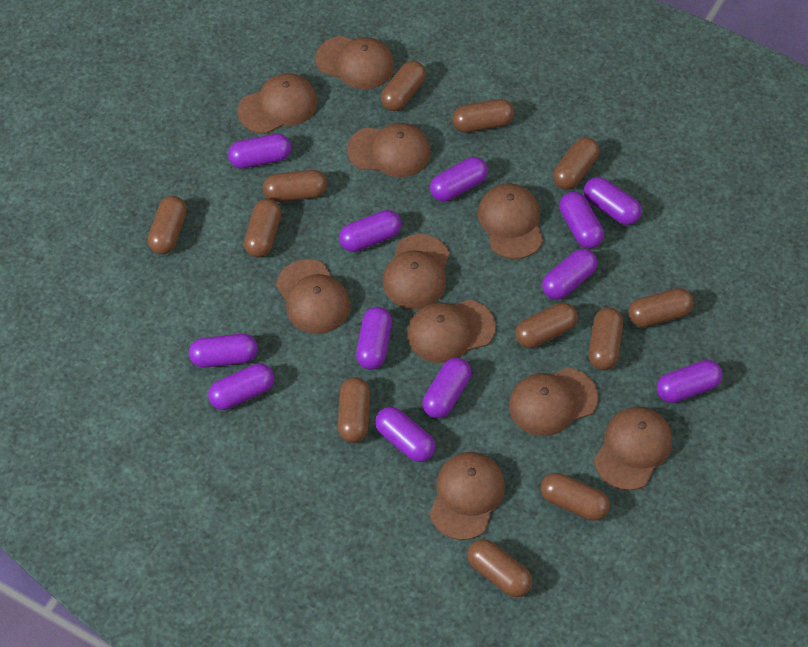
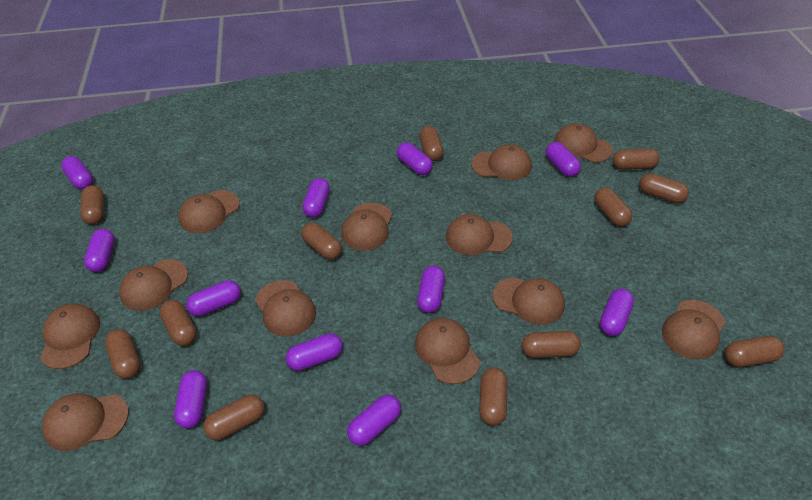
brown cap: 10 -> 12
purple capsule: 12 -> 11

